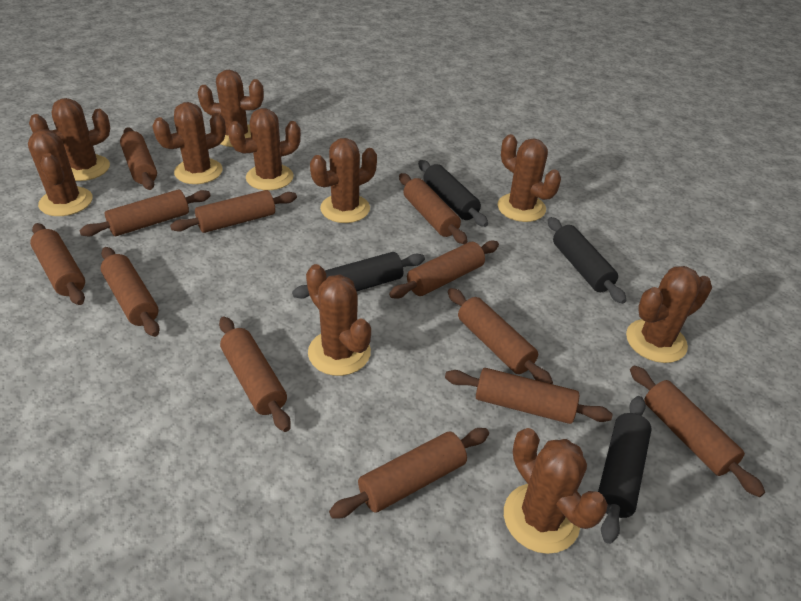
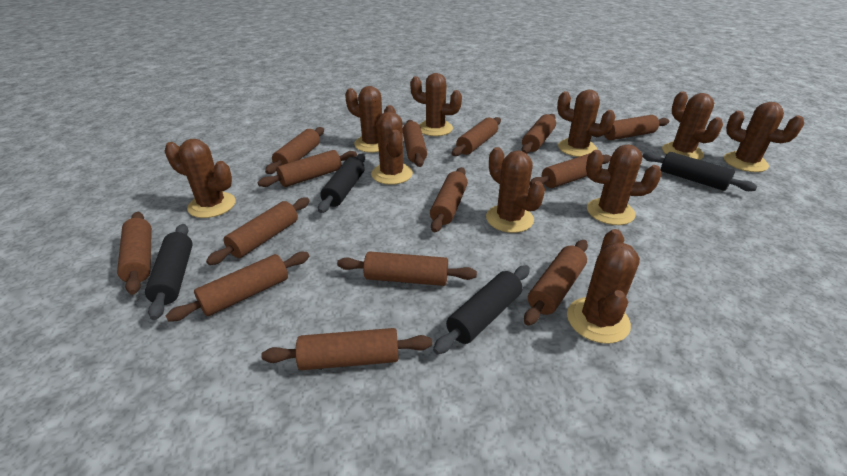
brown rolling pin: 12 -> 14

